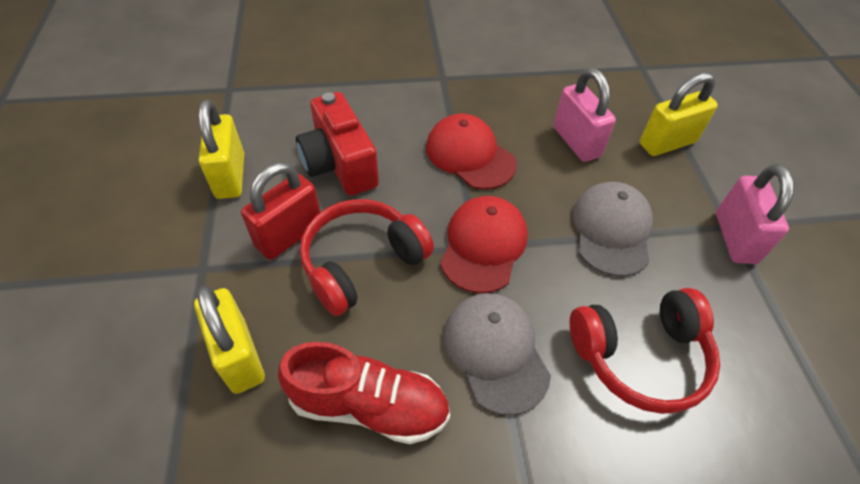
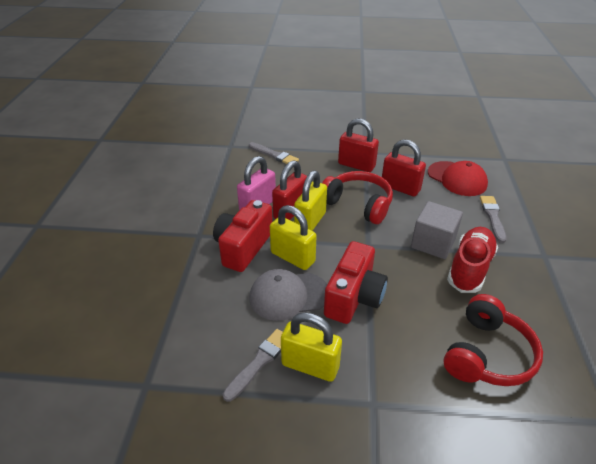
grey brush: 0 -> 3
grey cap: 2 -> 1
grey cube: 0 -> 1
pink padlock: 2 -> 1
red camera: 1 -> 2
red cap: 2 -> 1
red padlock: 1 -> 3

